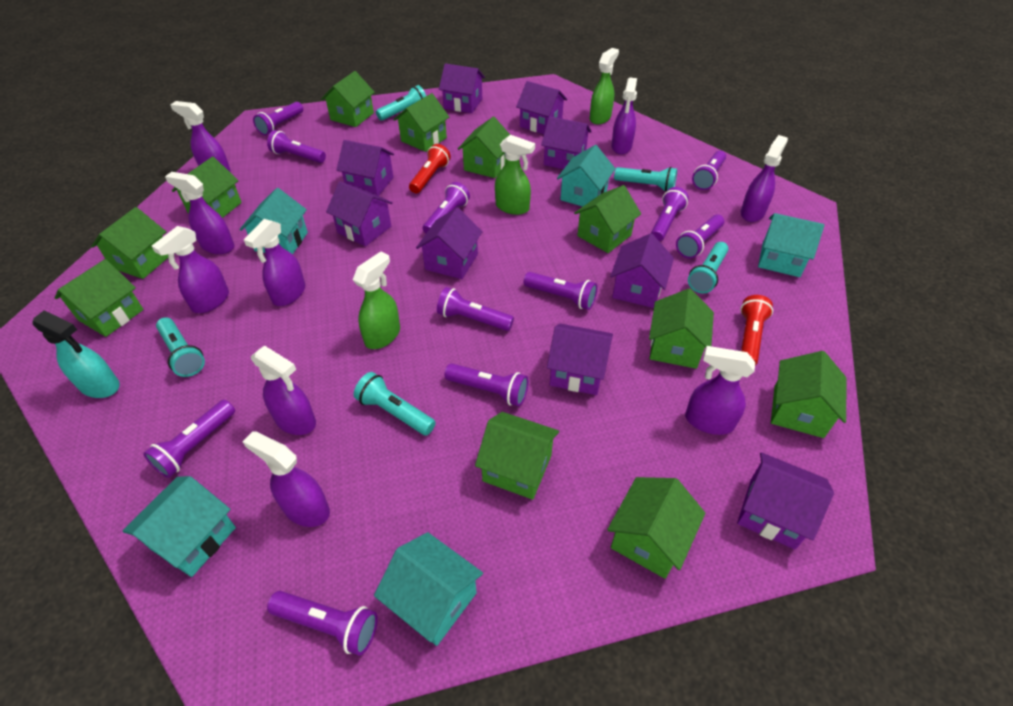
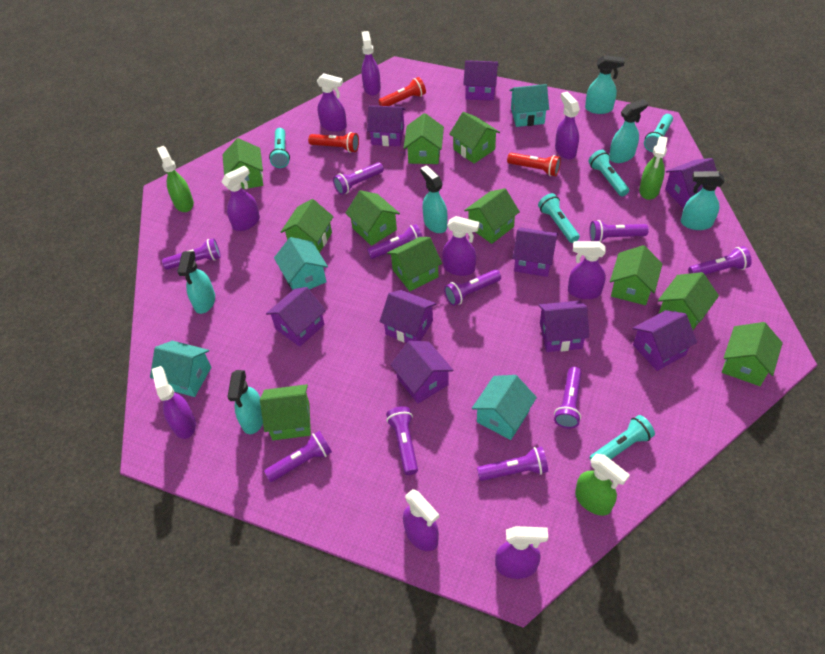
purple flashlight: 11 -> 10
red flashlight: 2 -> 3
turquoise house: 5 -> 4
turquoise spray bottle: 1 -> 6

